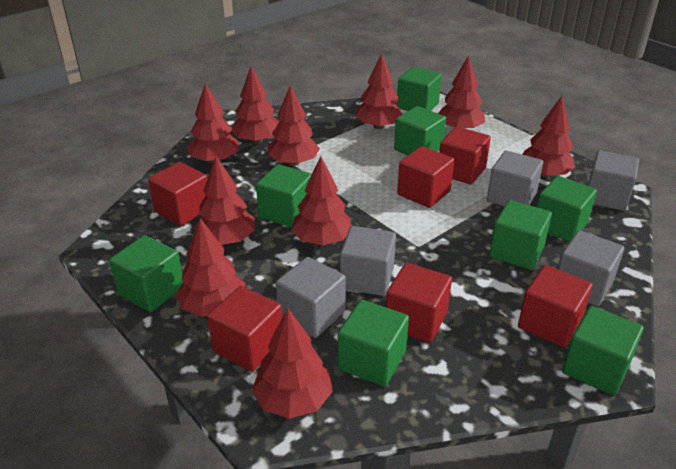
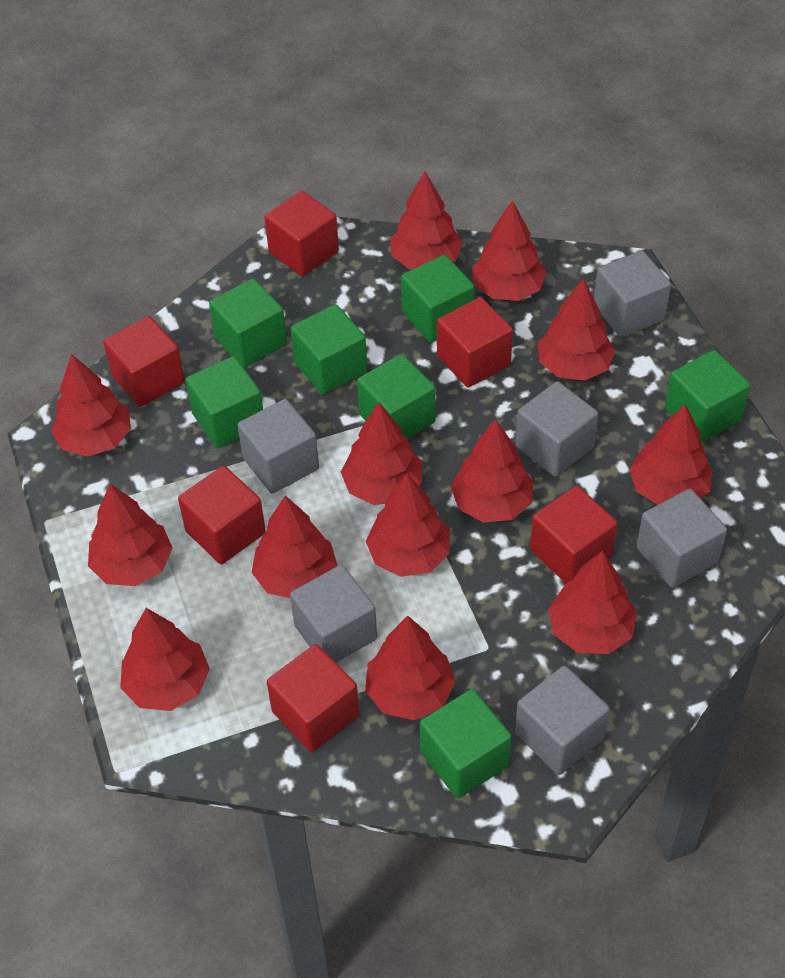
green cube: 8 -> 7
grey cube: 5 -> 6
red tree: 10 -> 13

